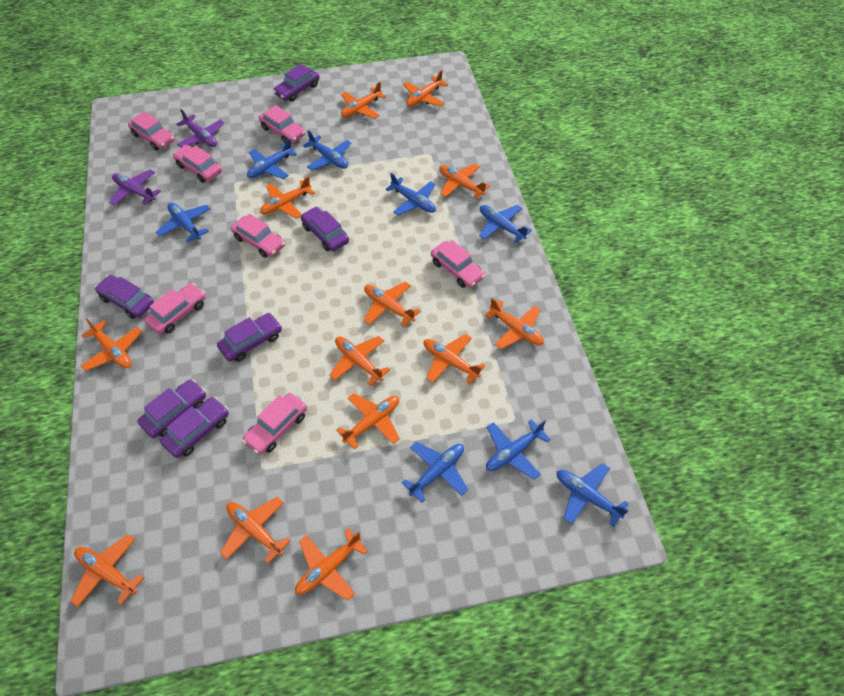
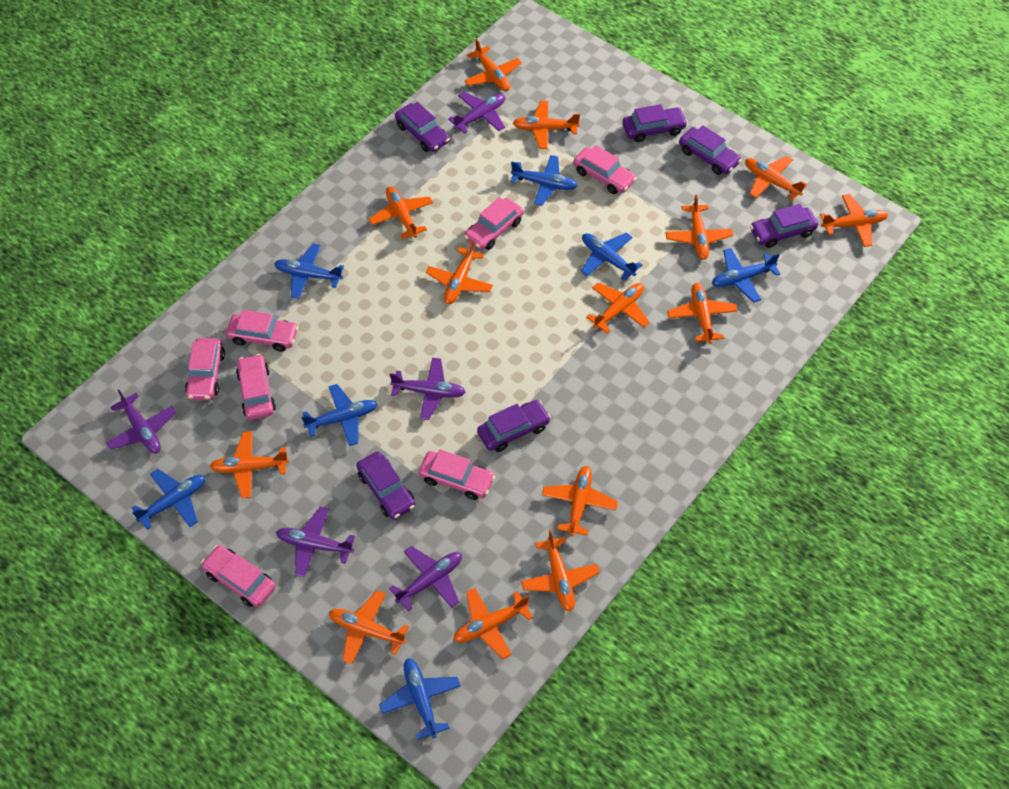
blue plane: 8 -> 7
orange plane: 13 -> 14
purple plane: 2 -> 5

